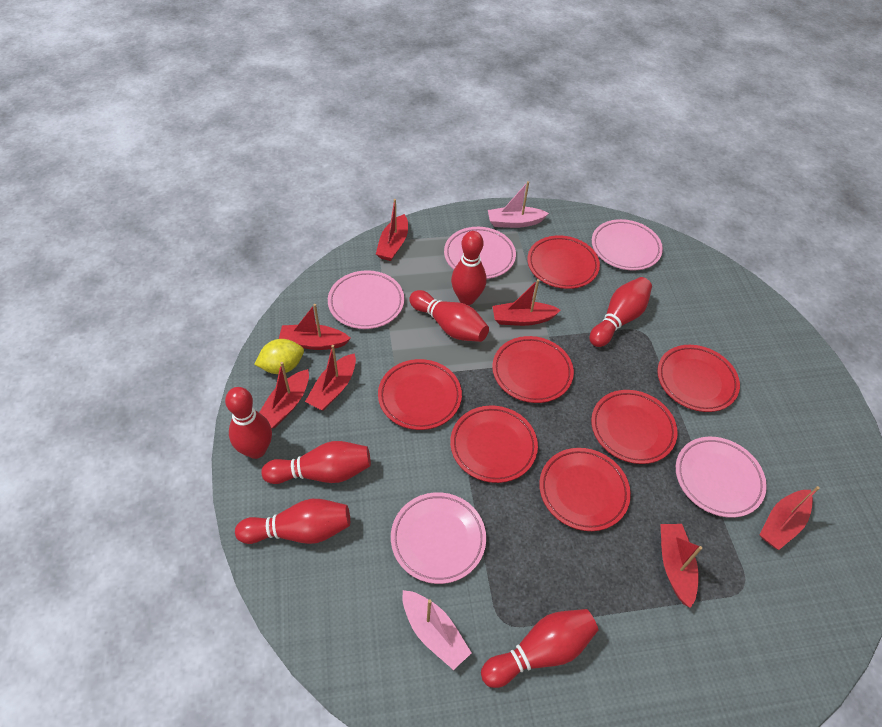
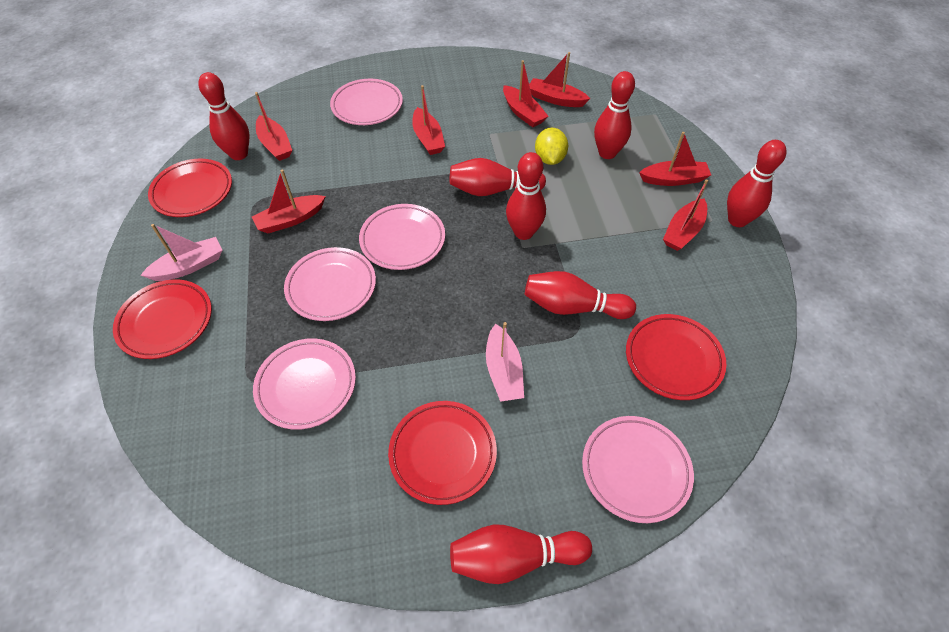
red plate: 7 -> 4

